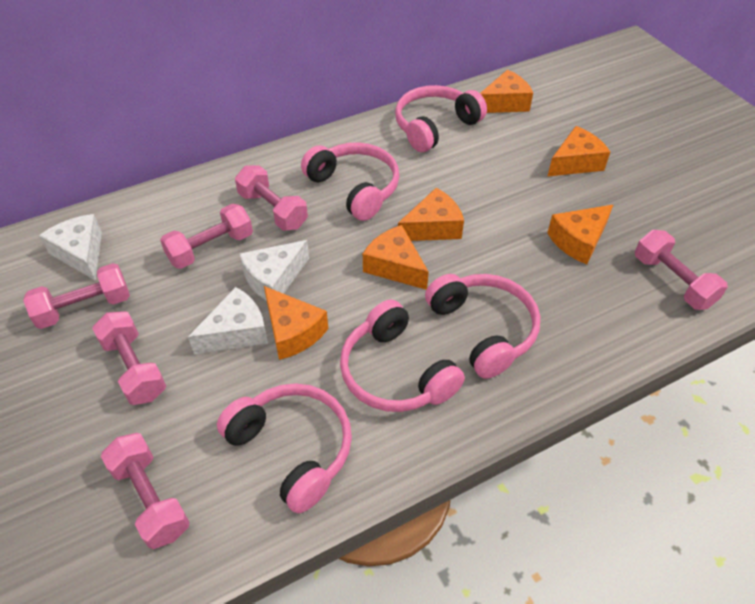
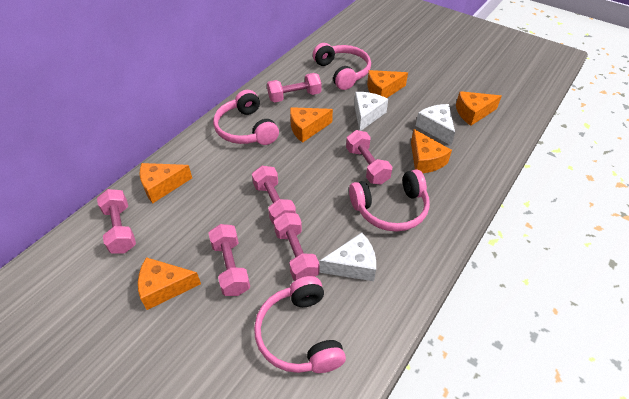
pink headphones: 5 -> 4

